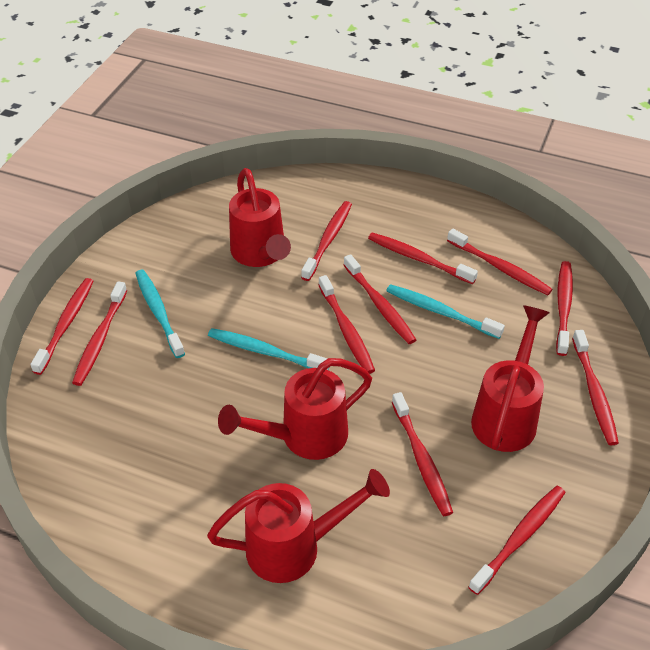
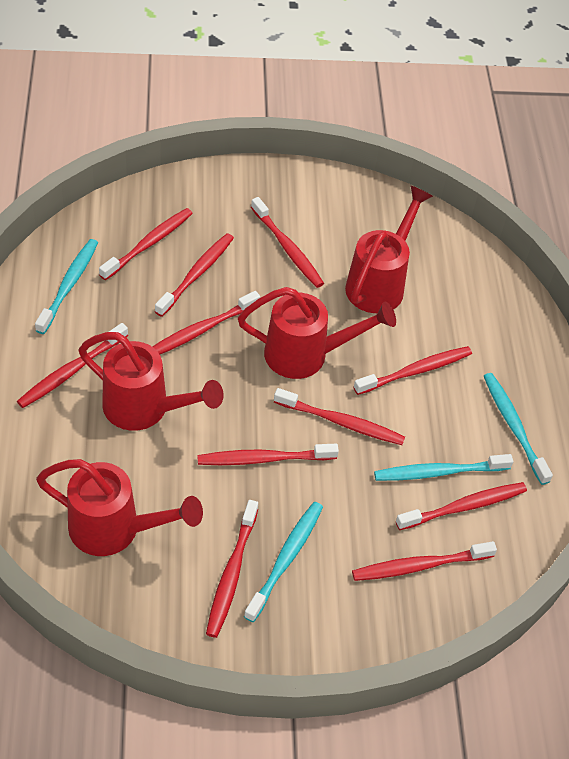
turquoise toothbrush: 3 -> 4

